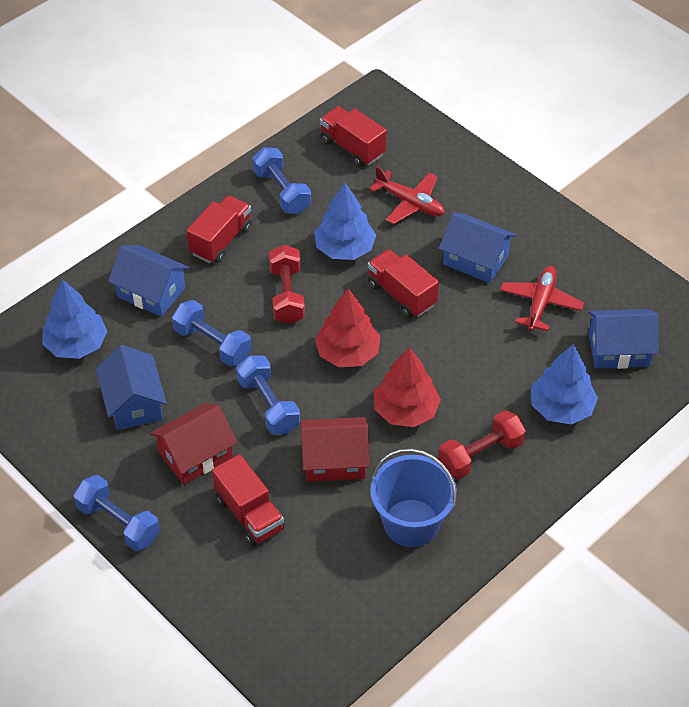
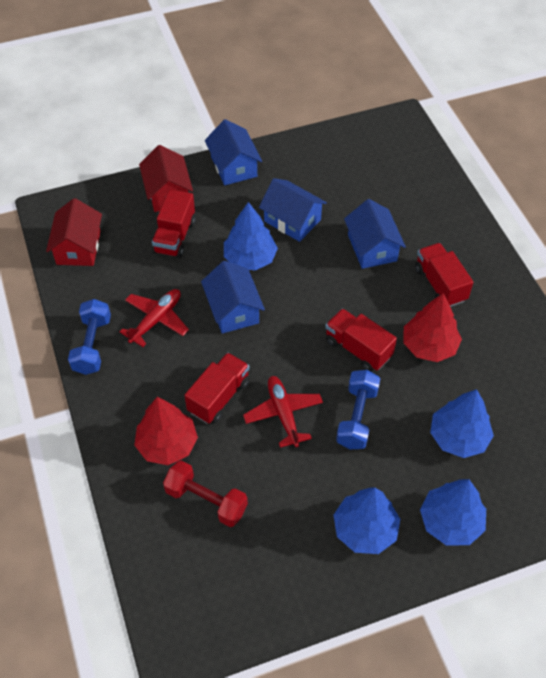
blue bucket: 1 -> 0
blue dumbbell: 4 -> 2
blue tree: 3 -> 4
red dumbbell: 2 -> 1

